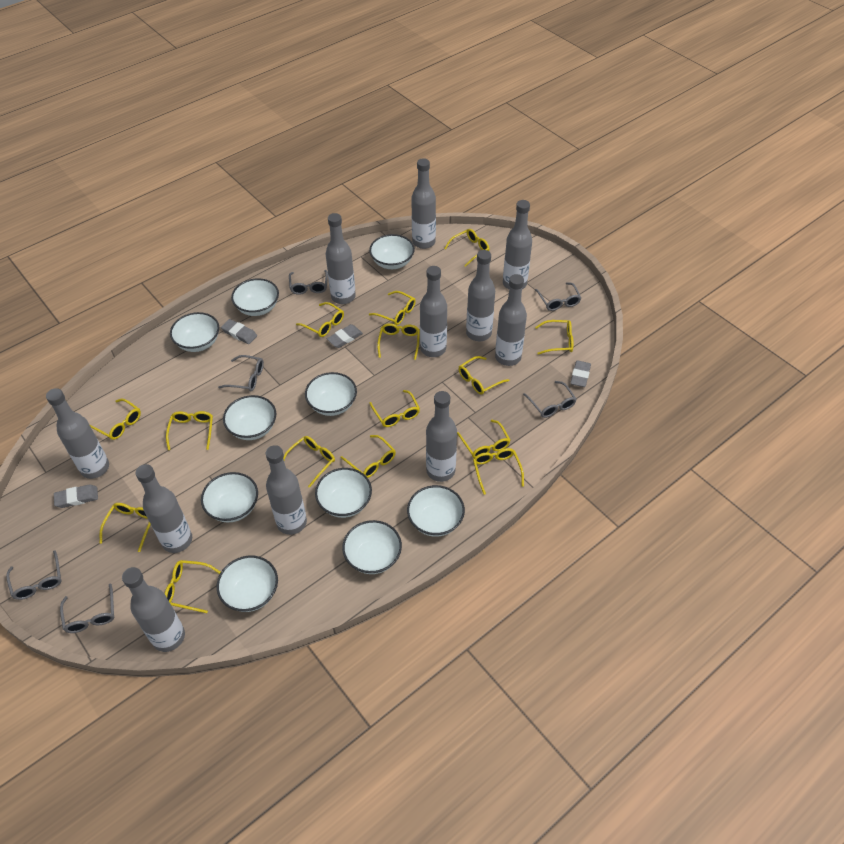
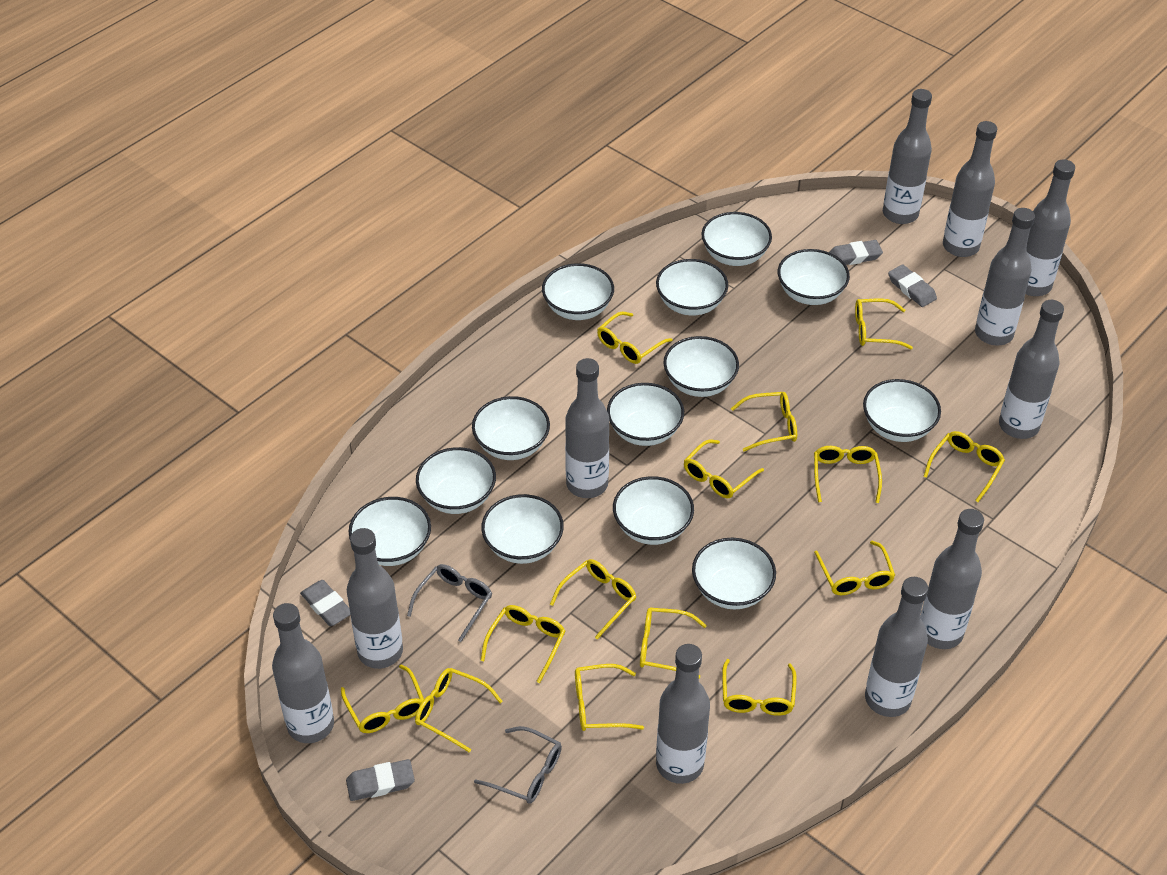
grey glasses: 6 -> 2
white bowl: 10 -> 13
yellow glasses: 15 -> 14

